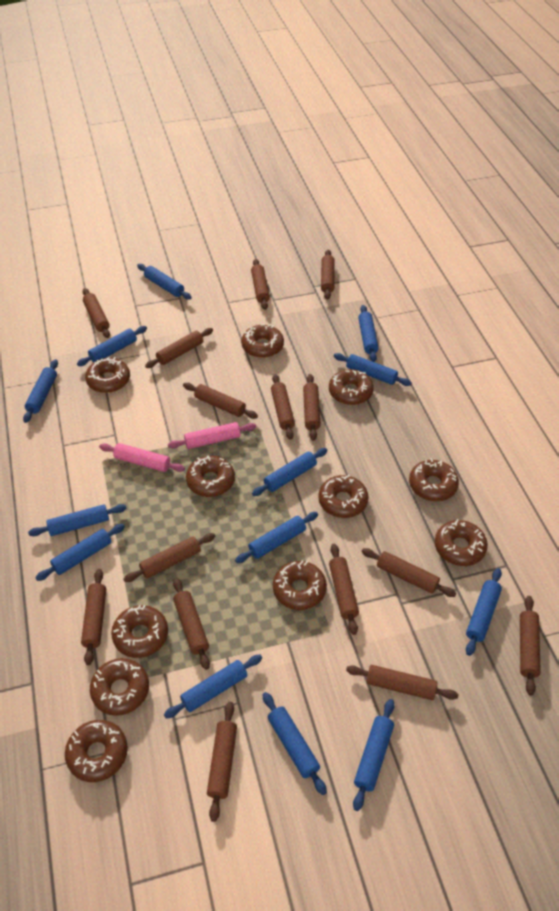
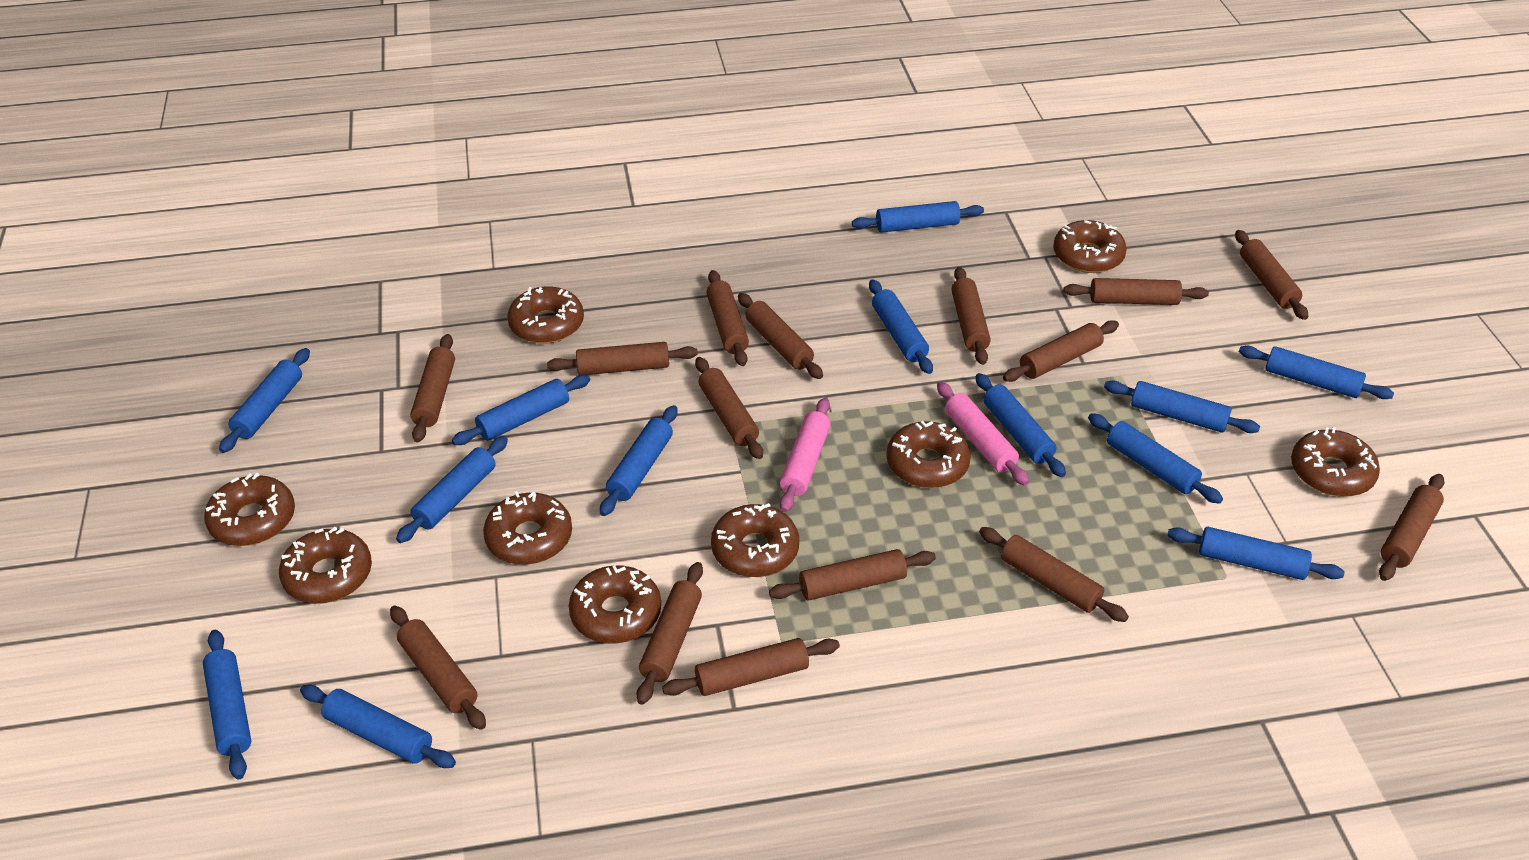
brown donut: 11 -> 9

